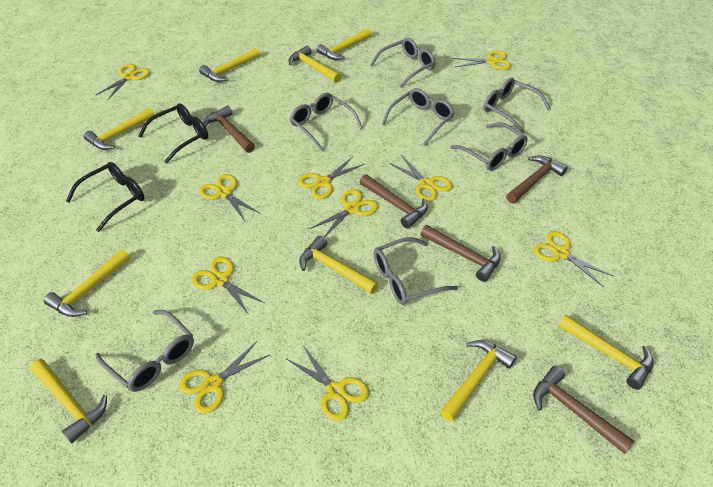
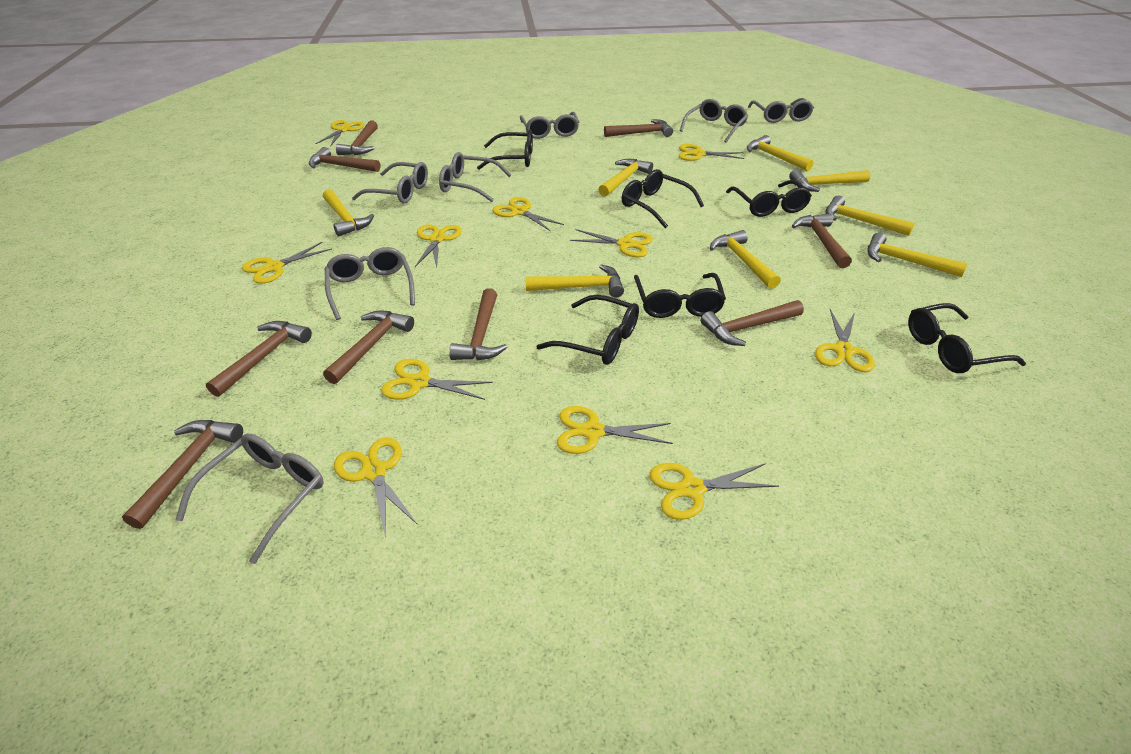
black glasses: 2 -> 6
brown hammer: 5 -> 9
yellow hammer: 9 -> 8
yellow scissors: 10 -> 11

